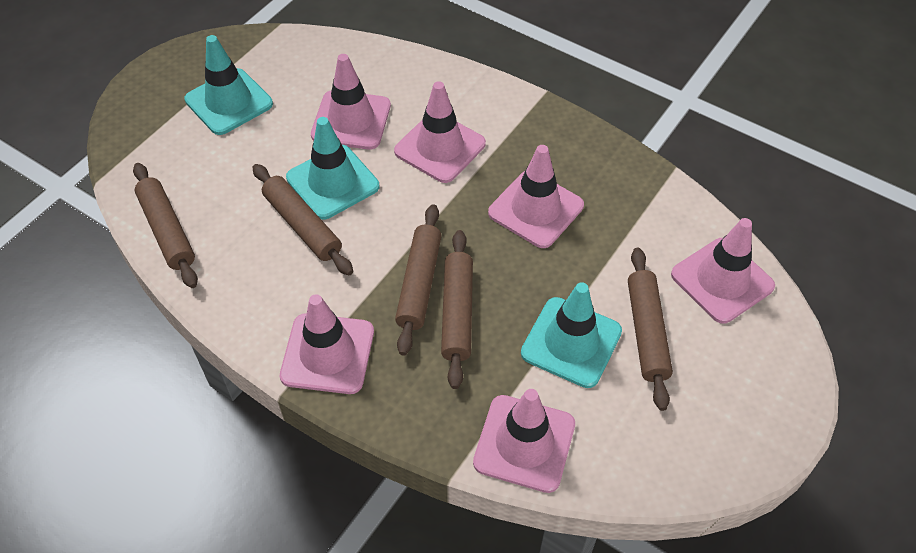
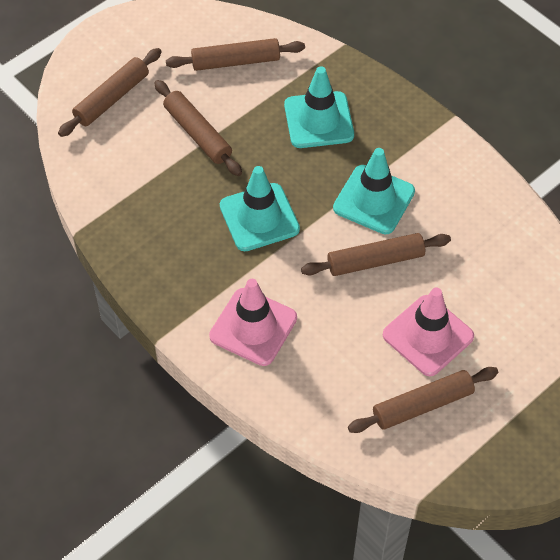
pink traffic cone: 6 -> 2

